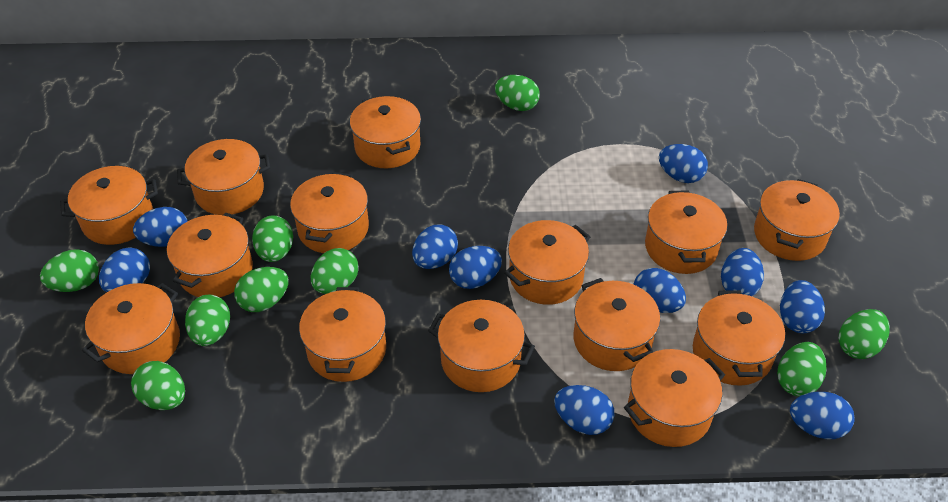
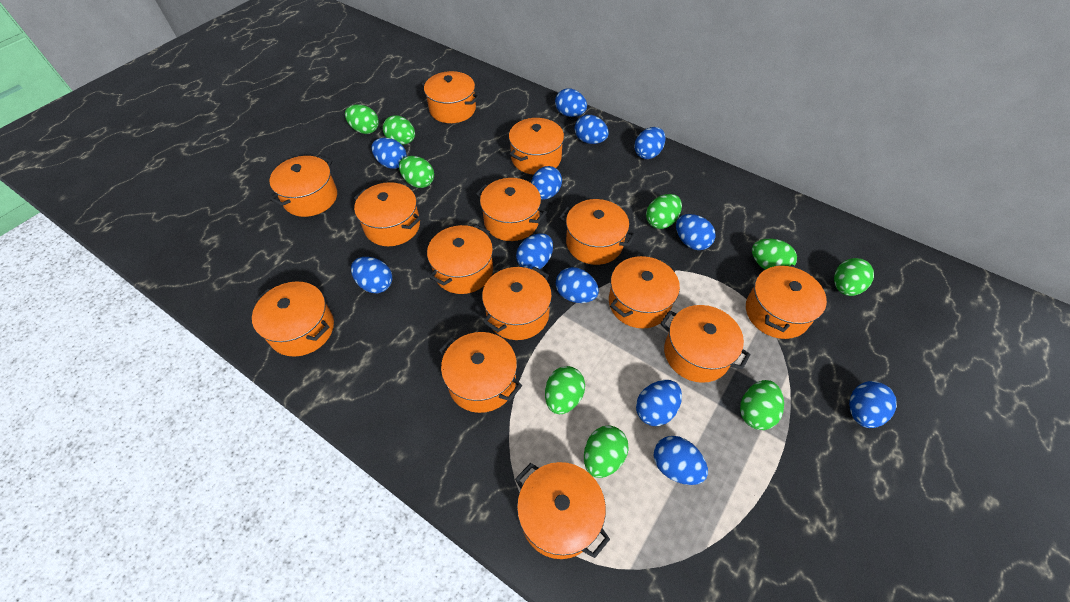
blue egg: 10 -> 12

